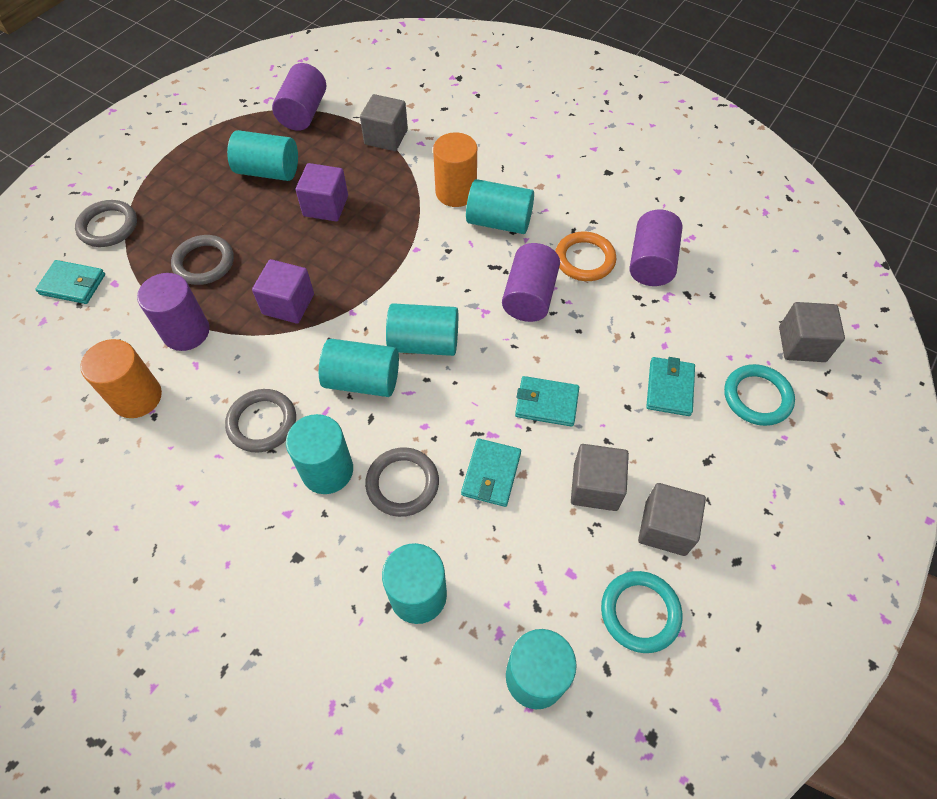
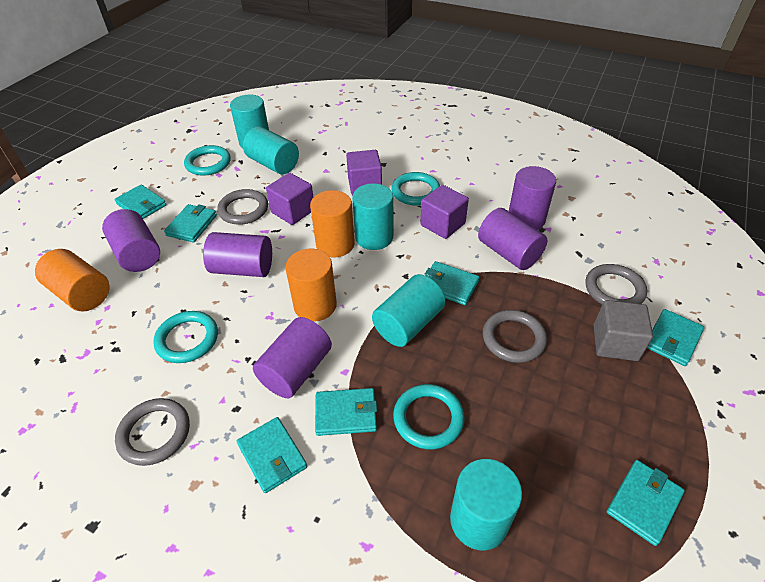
grey cube: 4 -> 1
orange cylinder: 2 -> 3
orange ring: 1 -> 0
purple cube: 2 -> 3
purple cylinder: 4 -> 5
turquoise cylinder: 7 -> 5
turquoise ring: 2 -> 4
turquoise wallet: 4 -> 7

